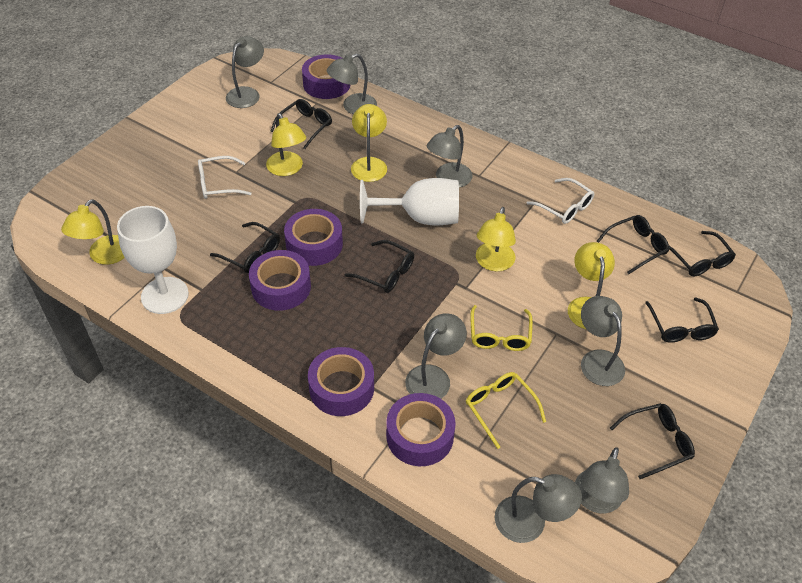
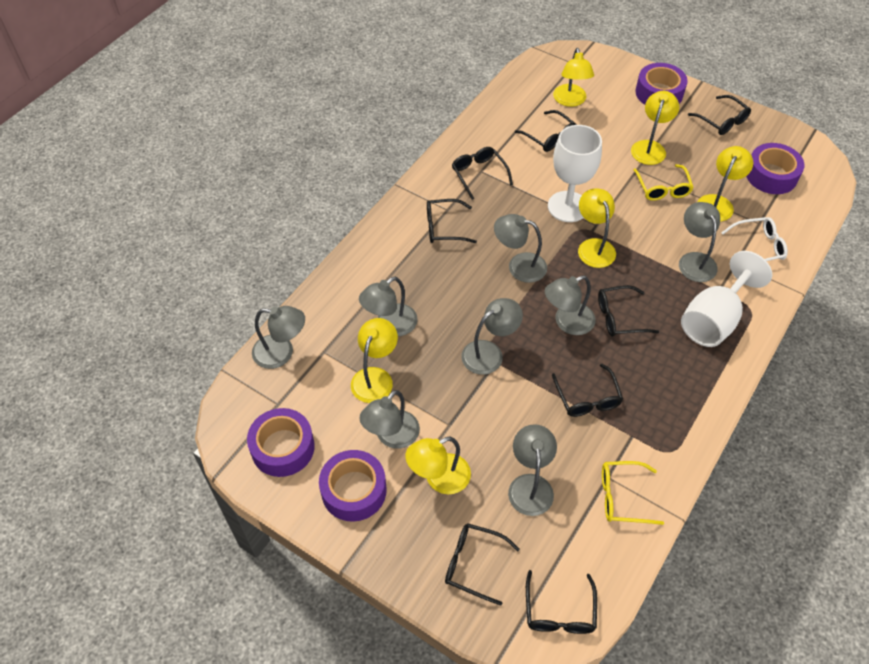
black glasses: 7 -> 8
grey lamp: 7 -> 8
purple tape: 5 -> 4
white glasses: 2 -> 1
yellow lamp: 5 -> 6

